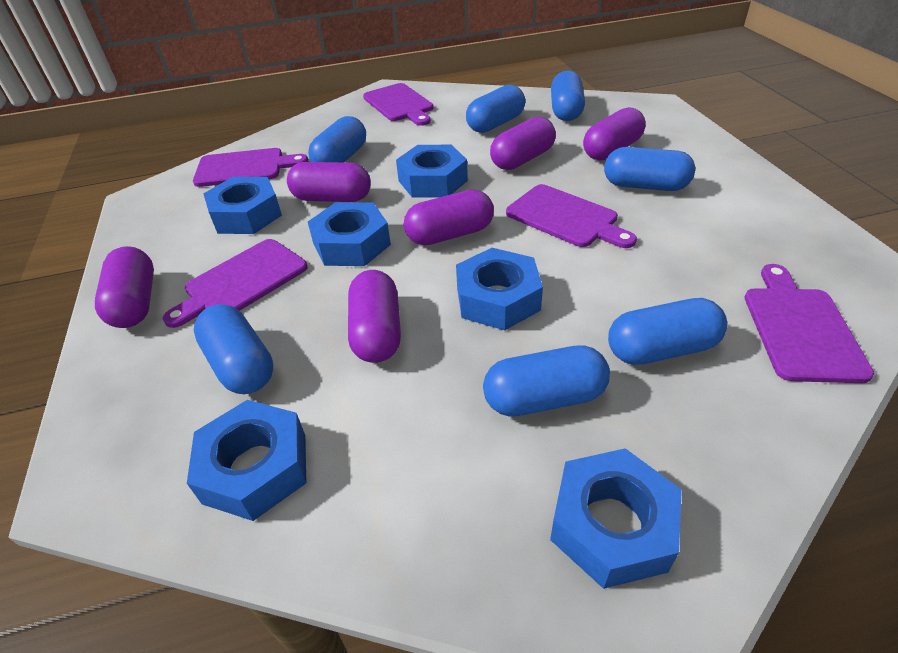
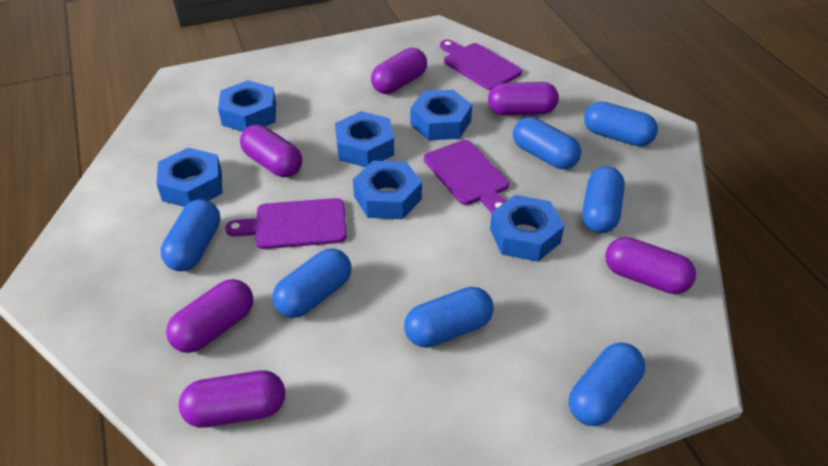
purple cutting board: 5 -> 3

